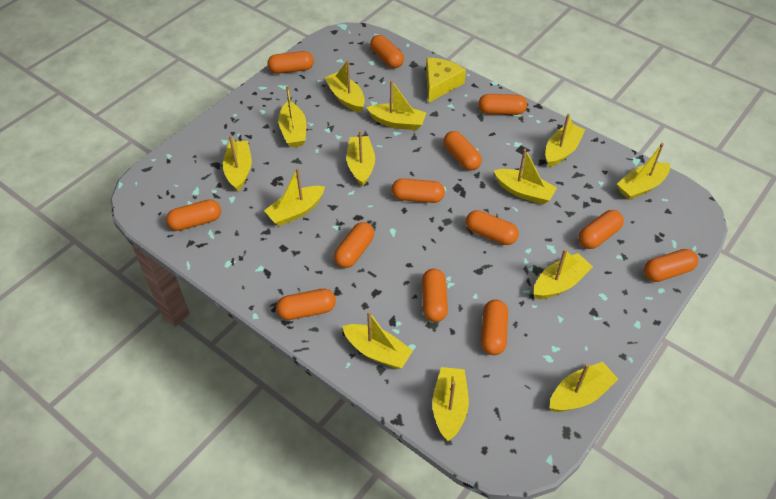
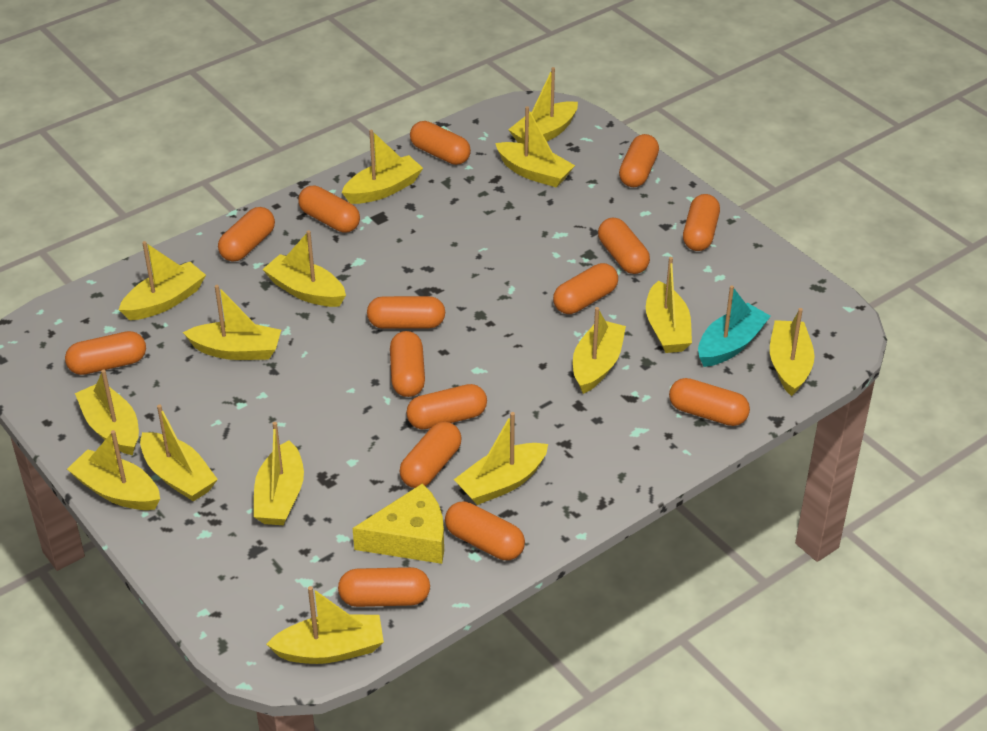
orange capsule: 13 -> 15
turquoise boat: 0 -> 1
yellow boat: 13 -> 15

